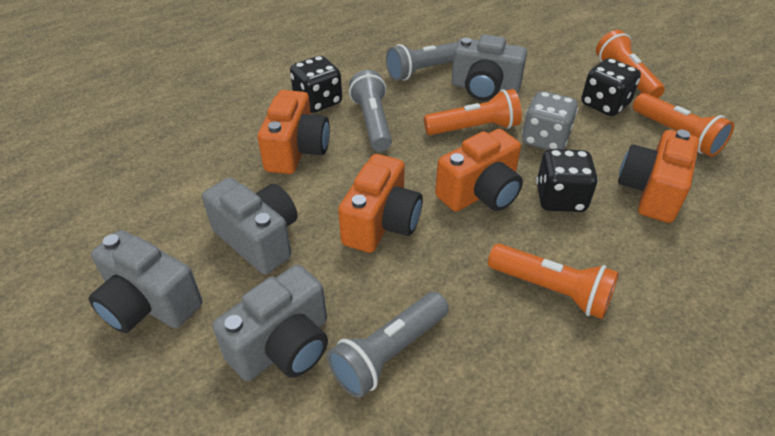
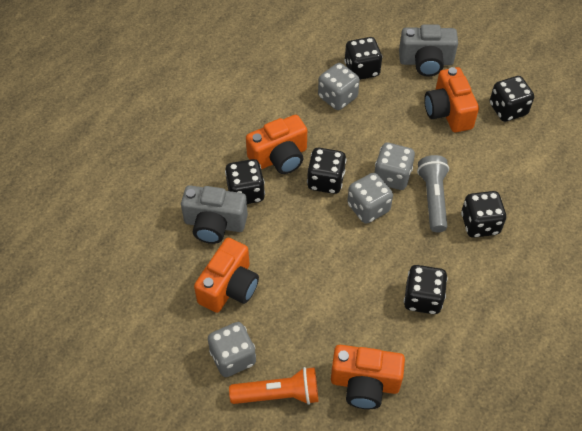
black dice: 3 -> 6
grey camera: 4 -> 2
grey dice: 1 -> 4
grey flashlight: 3 -> 1
orange flashlight: 4 -> 1

